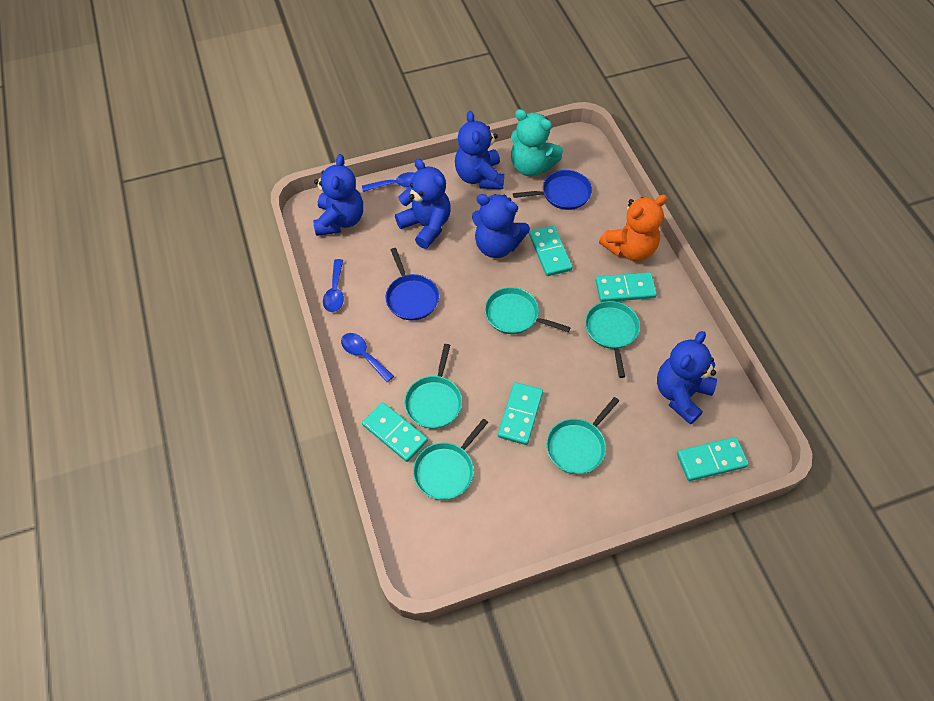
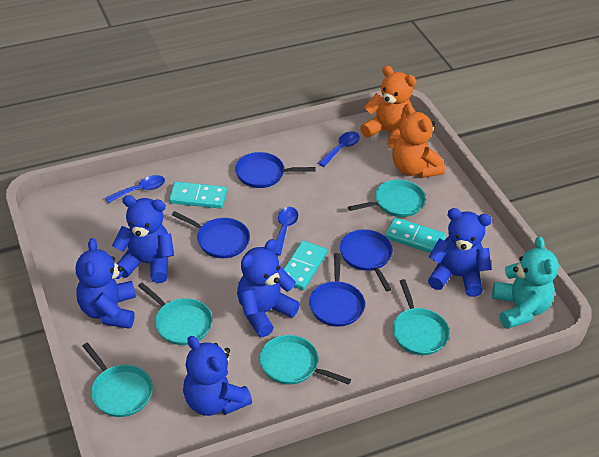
blue pan: 2 -> 4
orange teddy bear: 1 -> 2
turquoise domino: 5 -> 3

